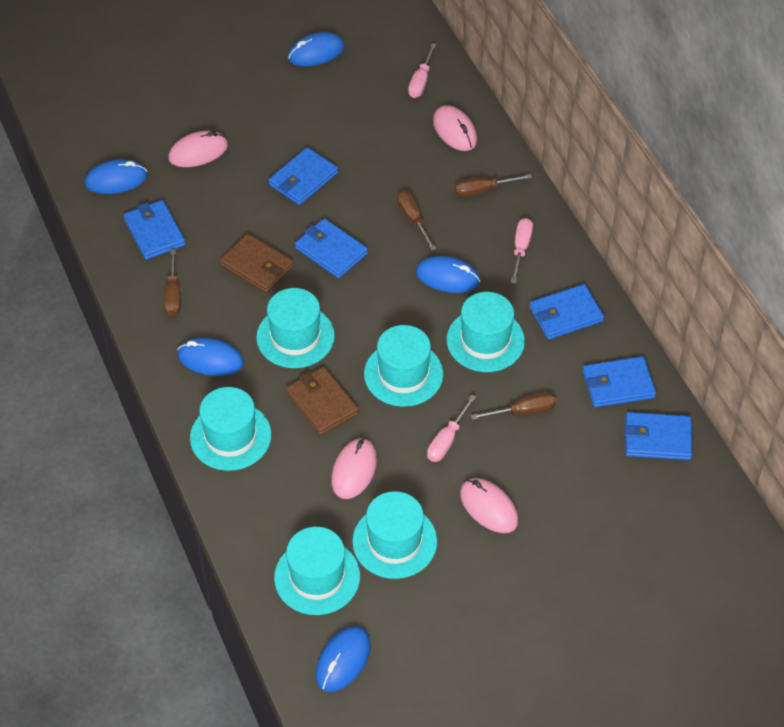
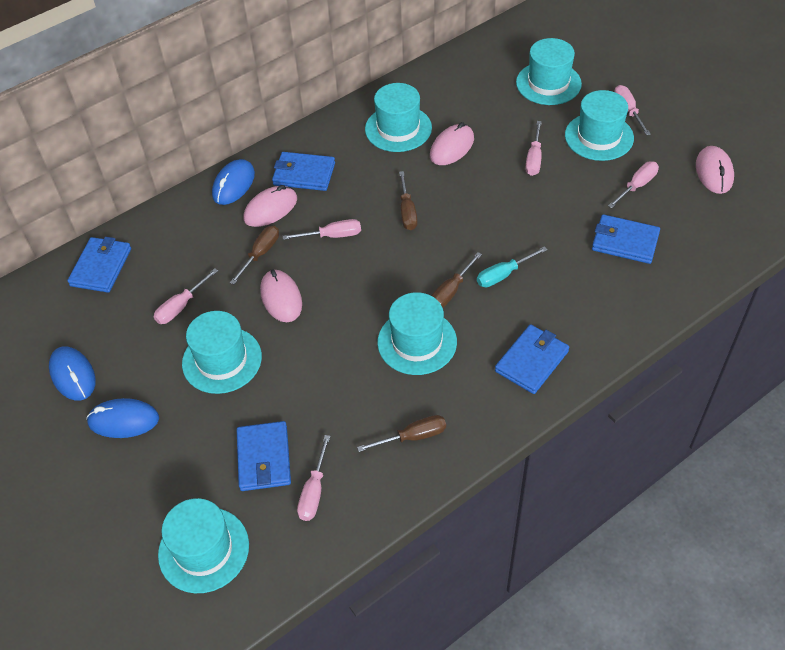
blue mouse: 5 -> 3
blue wallet: 6 -> 5
brown wallet: 2 -> 0
pink screwdriver: 3 -> 6
turquoise screwdriver: 0 -> 1

